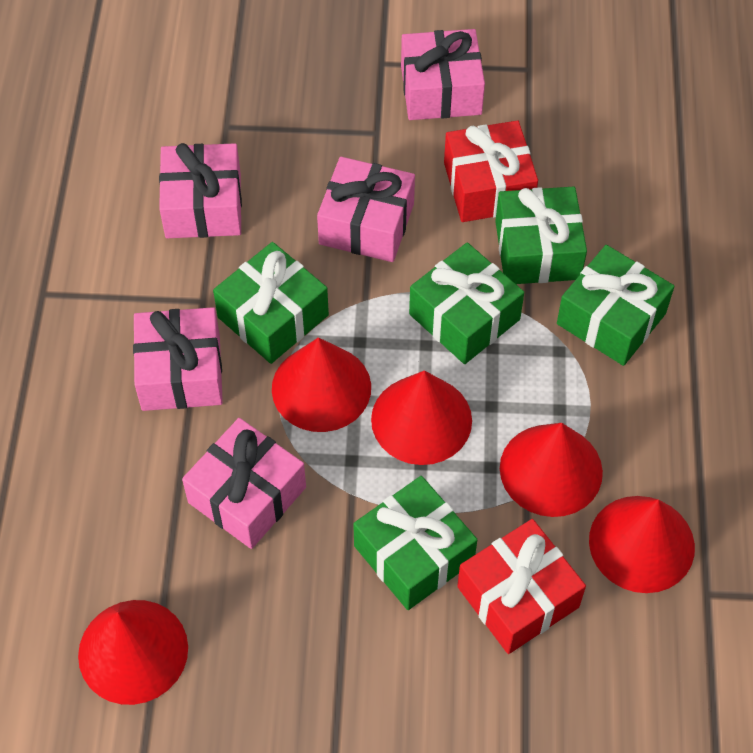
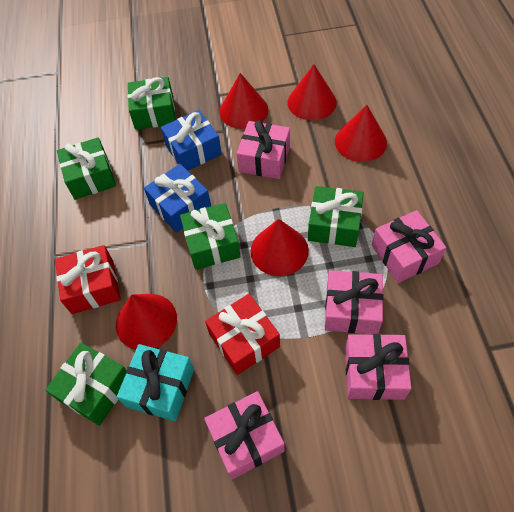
blue gift: 0 -> 2
turquoise gift: 0 -> 1

